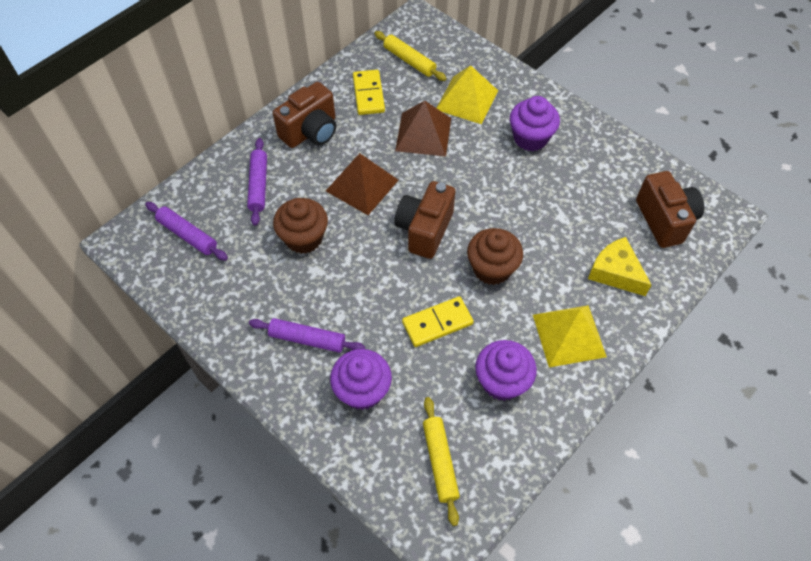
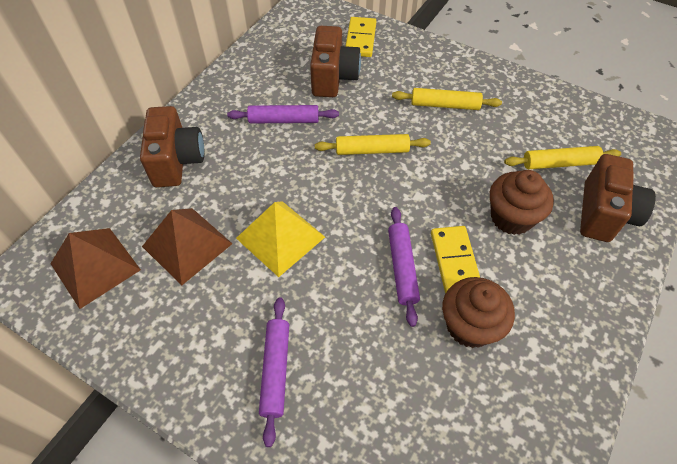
purple cupcake: 3 -> 0
yellow cheese: 1 -> 0
yellow pyramid: 2 -> 1
yellow rolling pin: 2 -> 3

